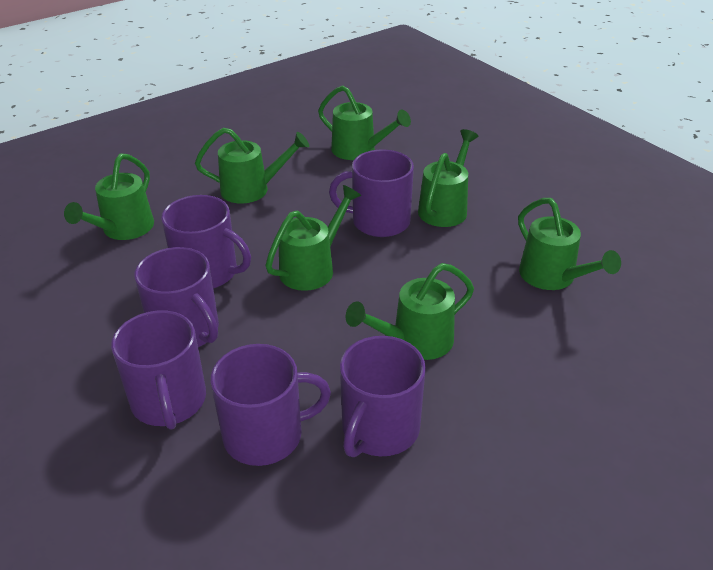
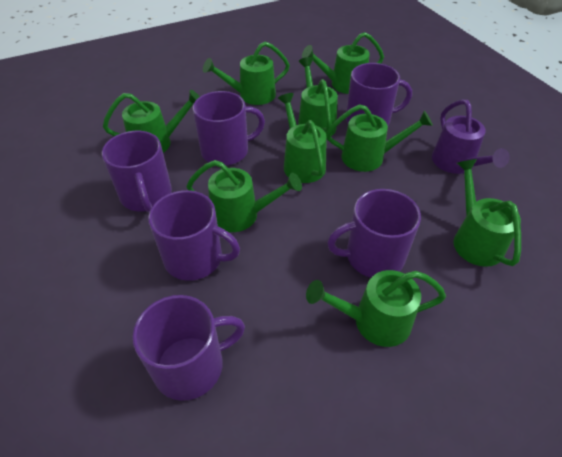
green watering can: 7 -> 9
purple watering can: 0 -> 1

